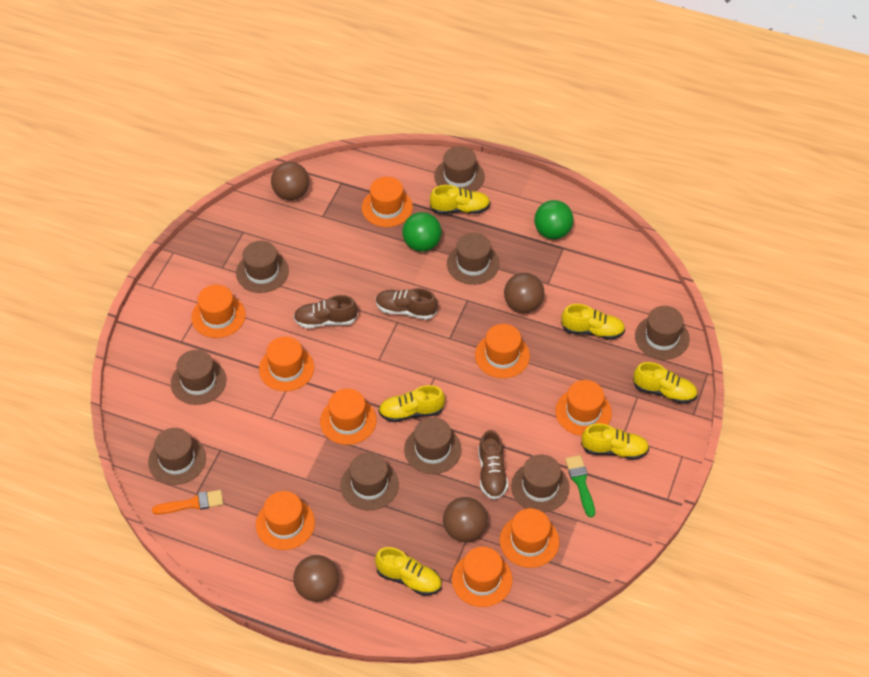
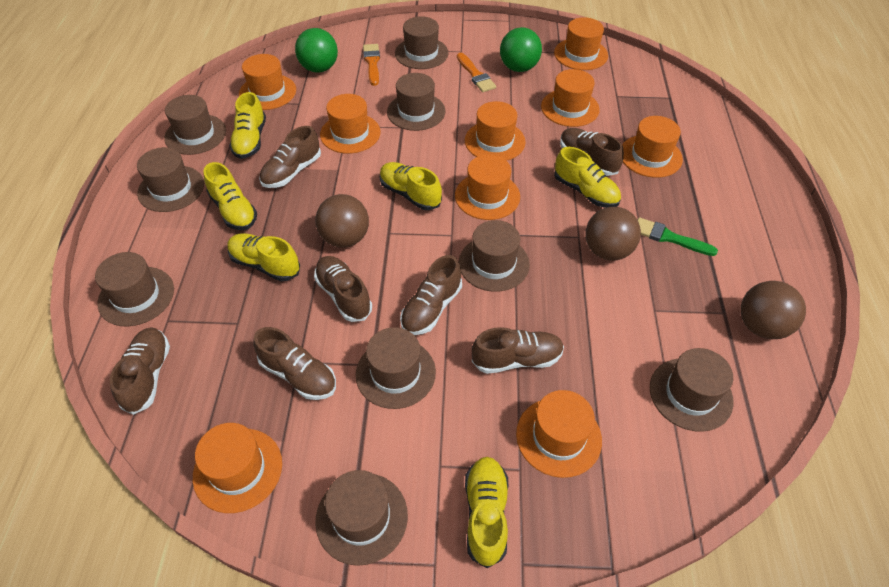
brown ball: 4 -> 3
brown shoe: 3 -> 7
orange brush: 1 -> 2

